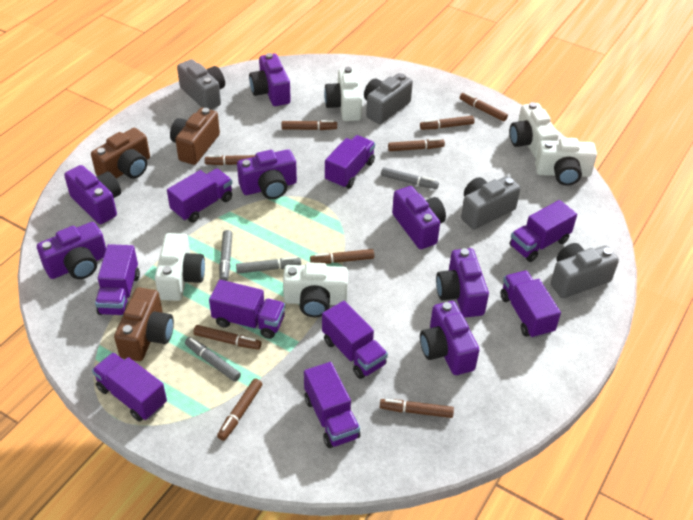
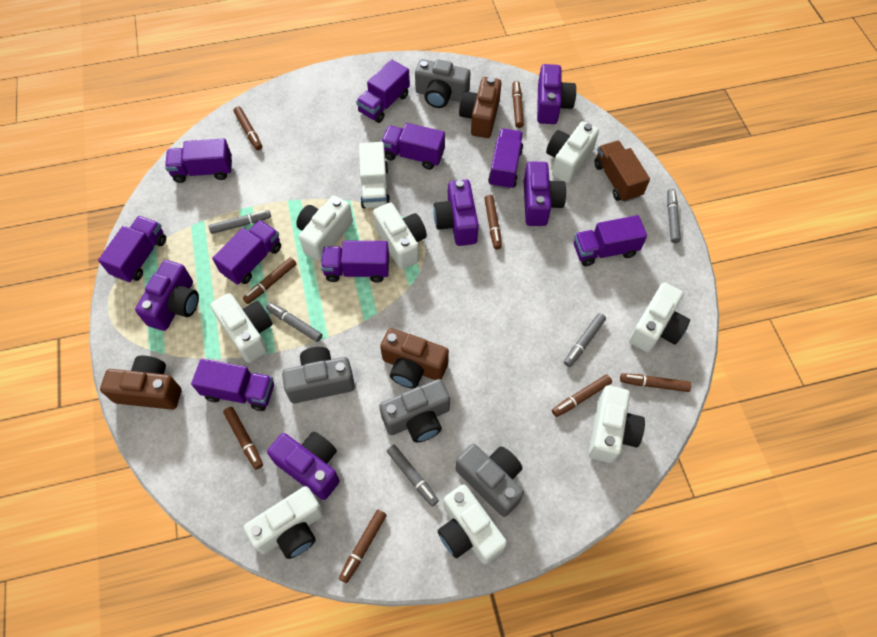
brown marker: 9 -> 8
brown truck: 0 -> 1
grey marker: 4 -> 5
purple camera: 7 -> 5
white camera: 5 -> 8
white truck: 0 -> 1

